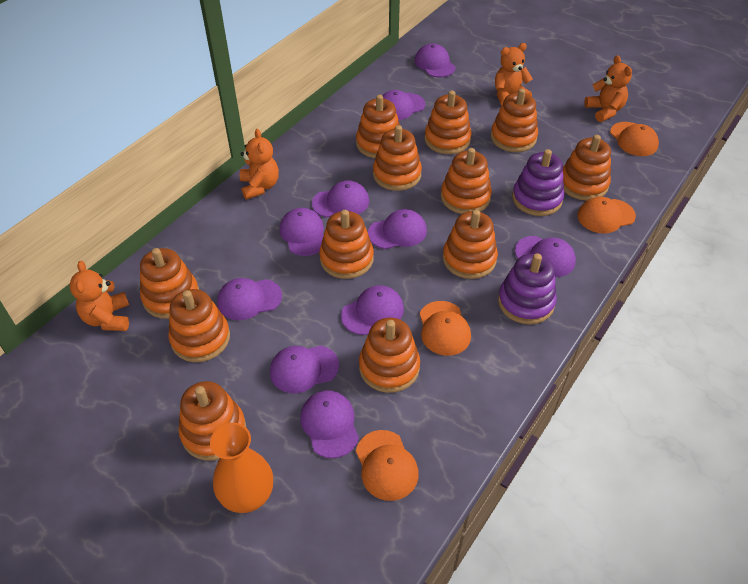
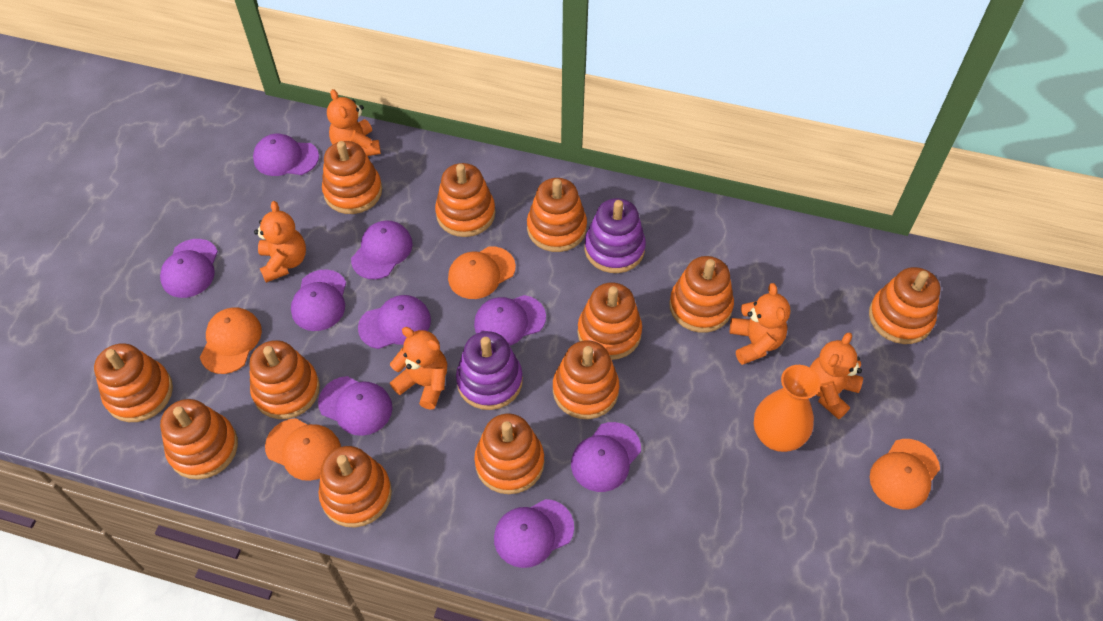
orange teddy bear: 4 -> 5
purple cap: 10 -> 9

